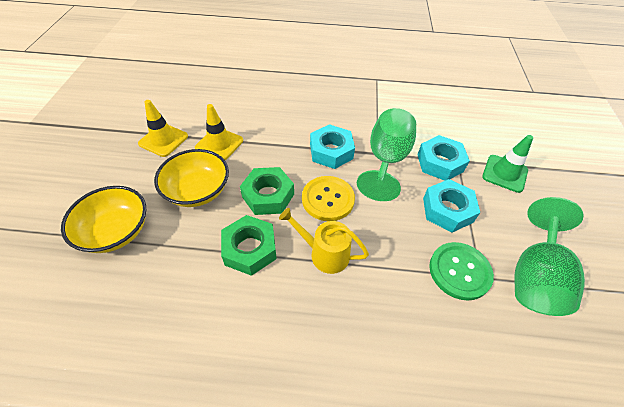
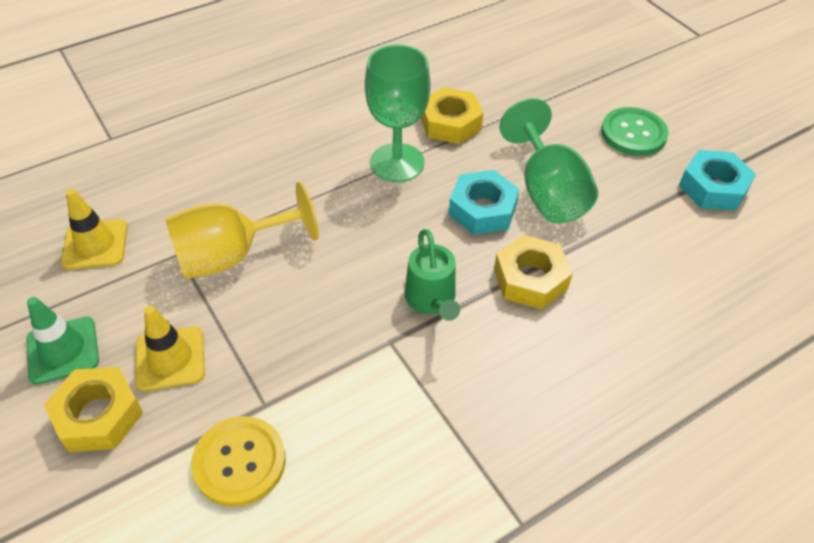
green nut: 2 -> 0
green watering can: 0 -> 1
turquoise nut: 3 -> 2
yellow bowl: 2 -> 0
yellow goblet: 0 -> 1
yellow nut: 0 -> 3
yellow watering can: 1 -> 0

